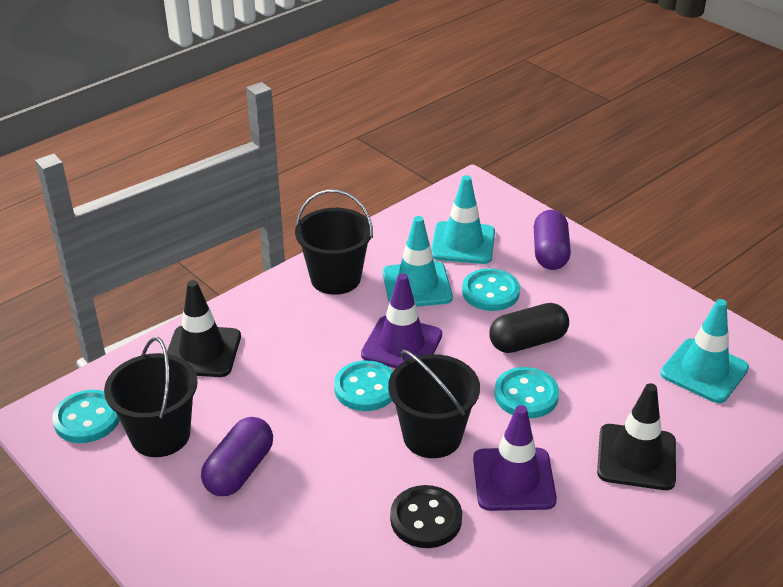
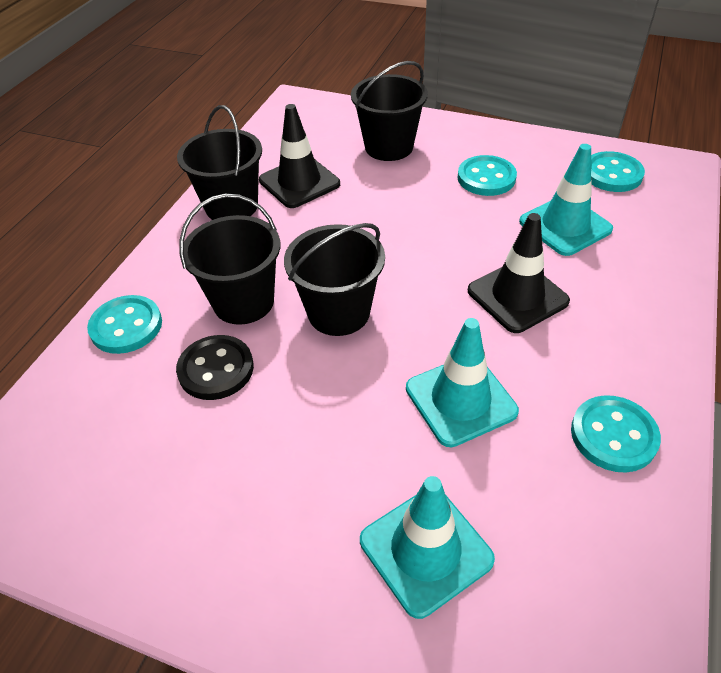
black bucket: 3 -> 4
black capsule: 1 -> 0
purple capsule: 2 -> 0
purple traffic cone: 2 -> 0

